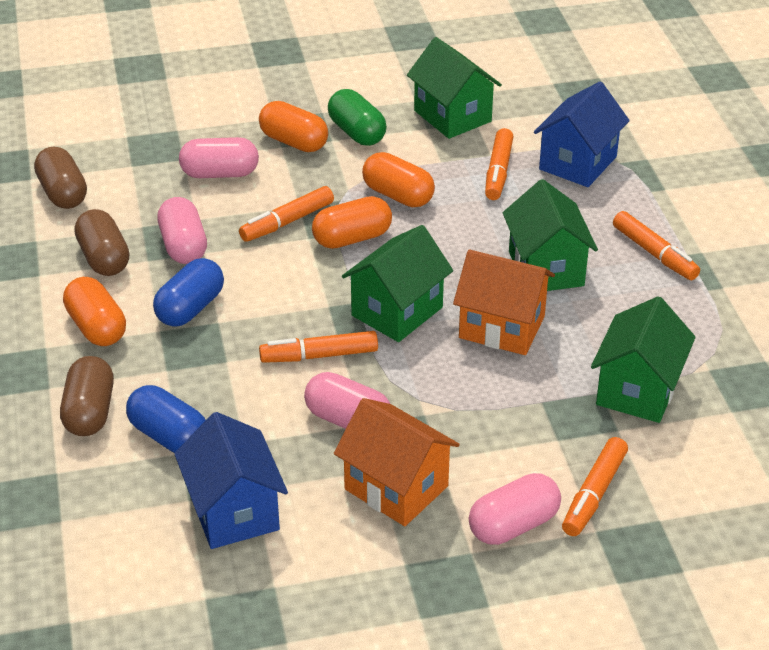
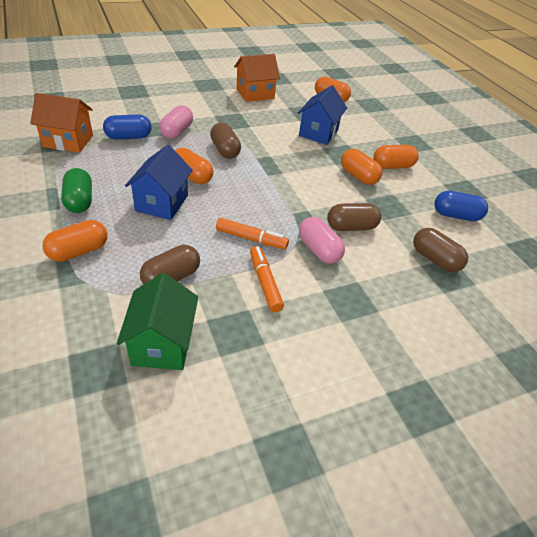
brown capsule: 3 -> 4
green house: 4 -> 1
orange capsule: 4 -> 5
orange marker: 5 -> 2
pink capsule: 4 -> 2

